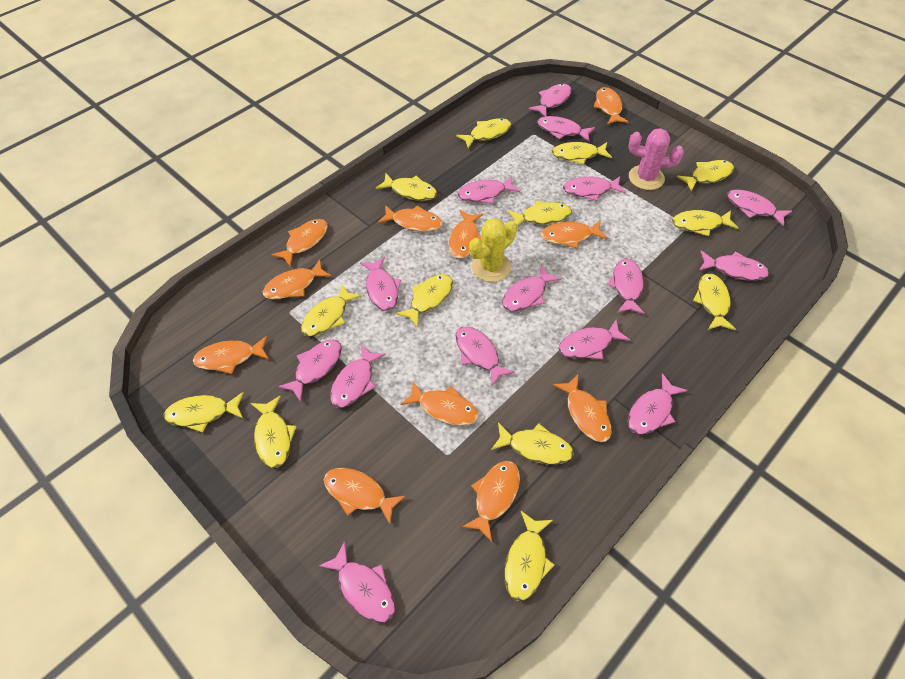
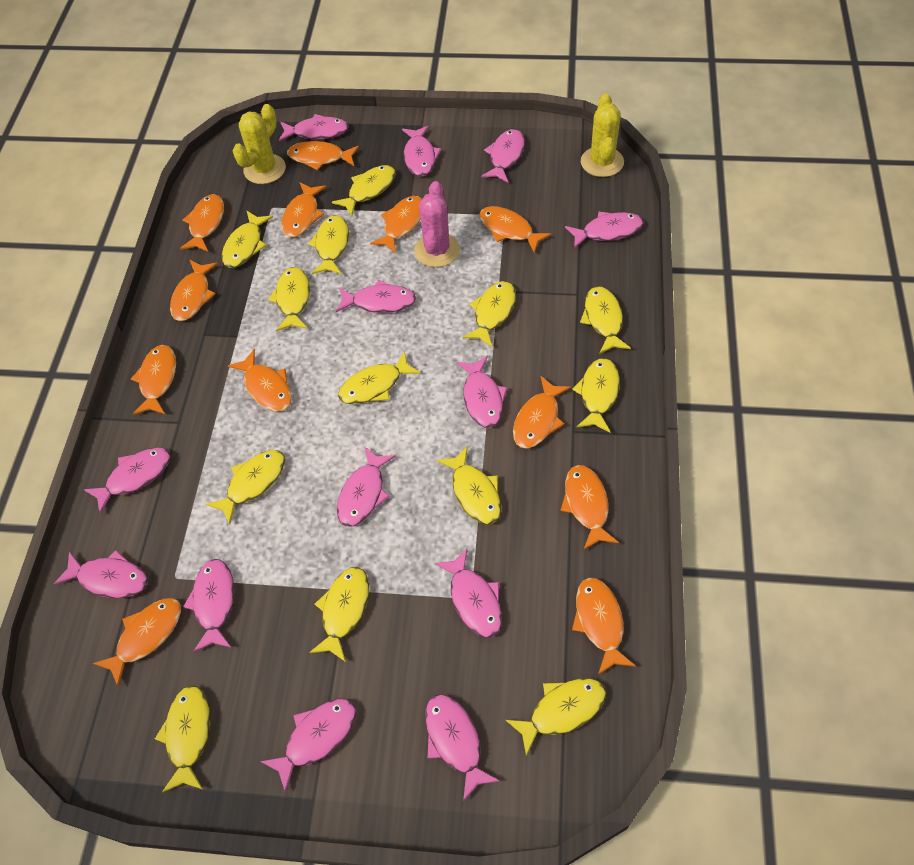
orange fish: 11 -> 12
pink fish: 15 -> 13
yellow cactus: 1 -> 2

